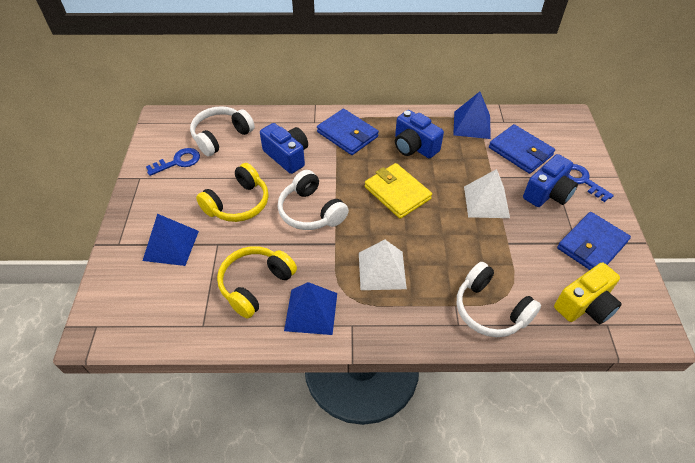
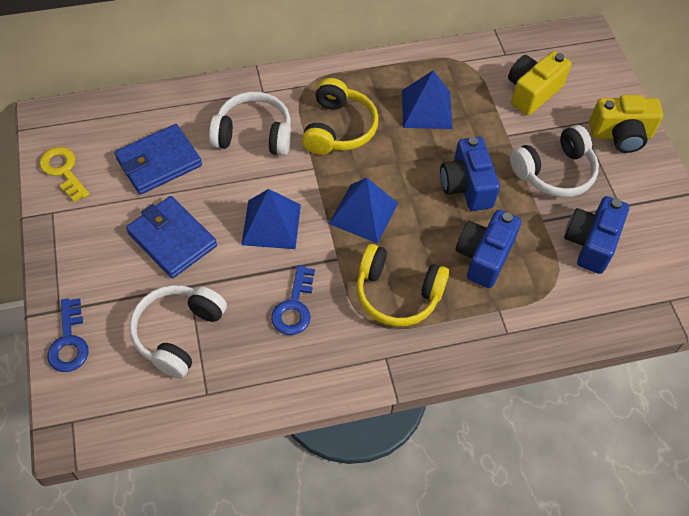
blue wallet: 3 -> 2
white pyramid: 2 -> 0
yellow camera: 1 -> 2
yellow key: 0 -> 1
yellow wallet: 1 -> 0

